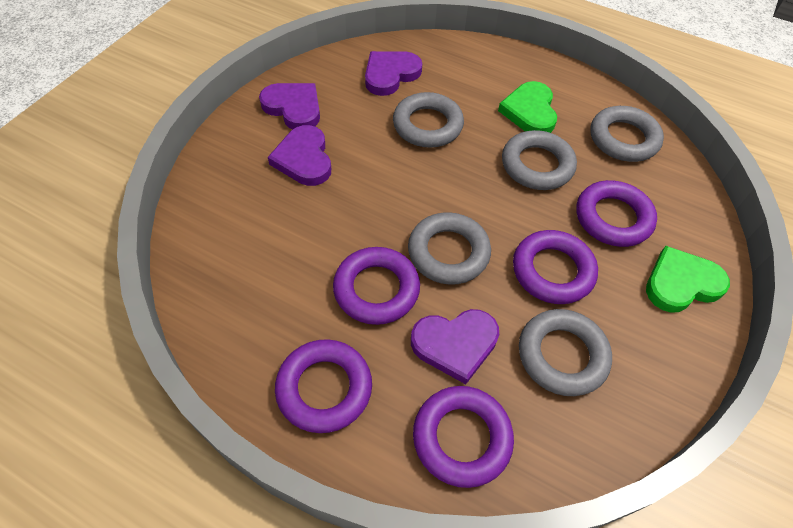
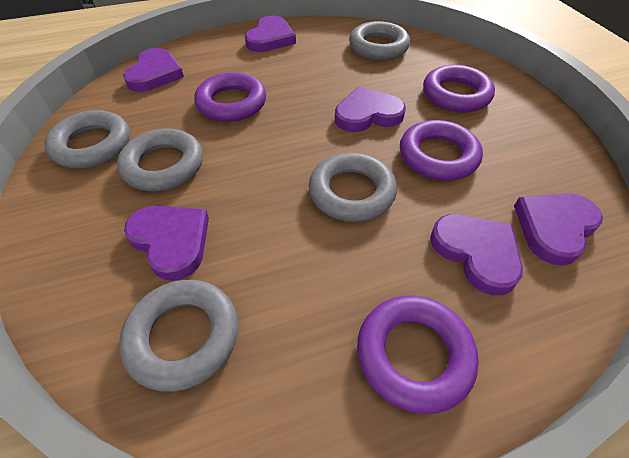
green heart: 2 -> 0
purple heart: 4 -> 6
purple ring: 5 -> 4

